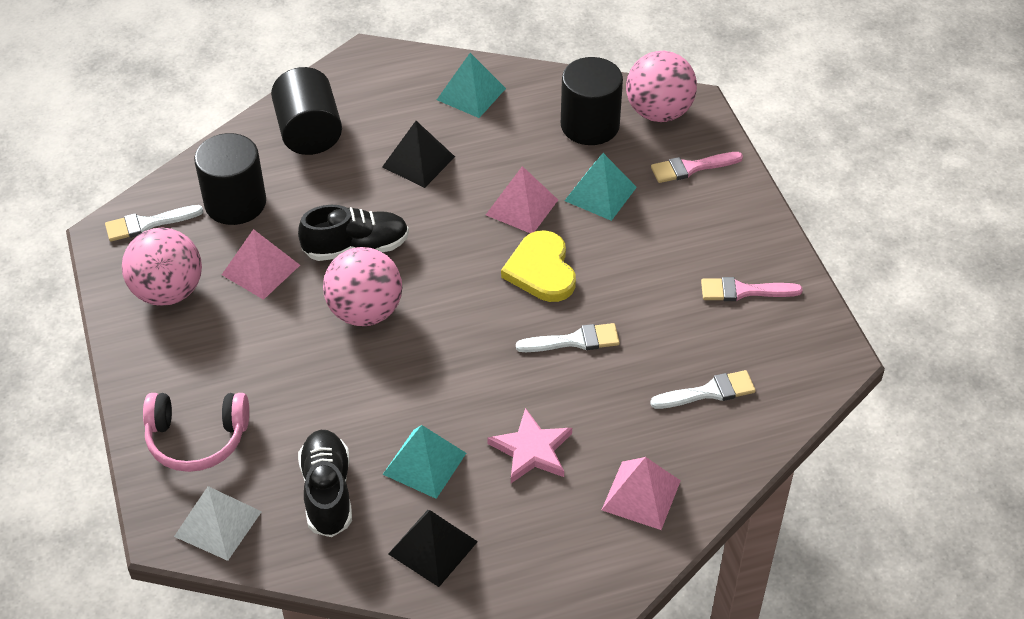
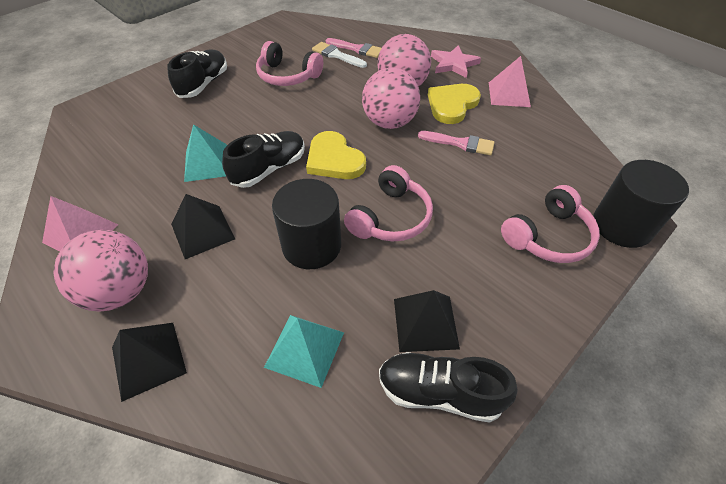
black cylinder: 3 -> 2
black pyramid: 2 -> 3
black shoe: 2 -> 3
pink headphones: 1 -> 3
pink pyramid: 3 -> 2
turquoise pyramid: 3 -> 2
white brush: 3 -> 1
white pyramid: 1 -> 0
yellow heart: 1 -> 2

